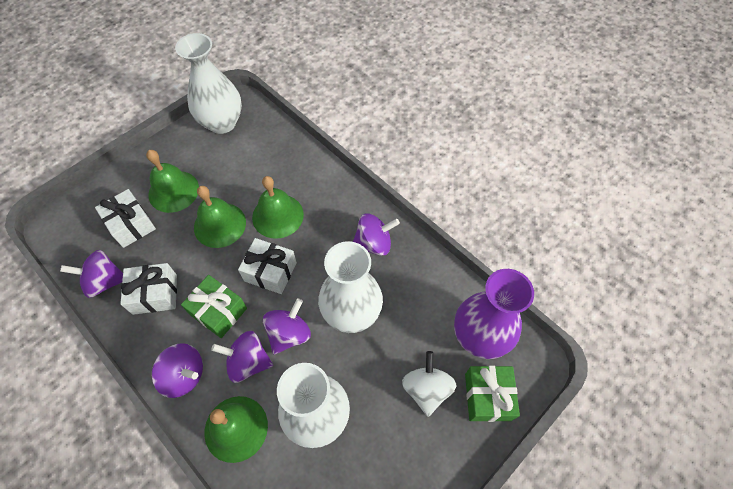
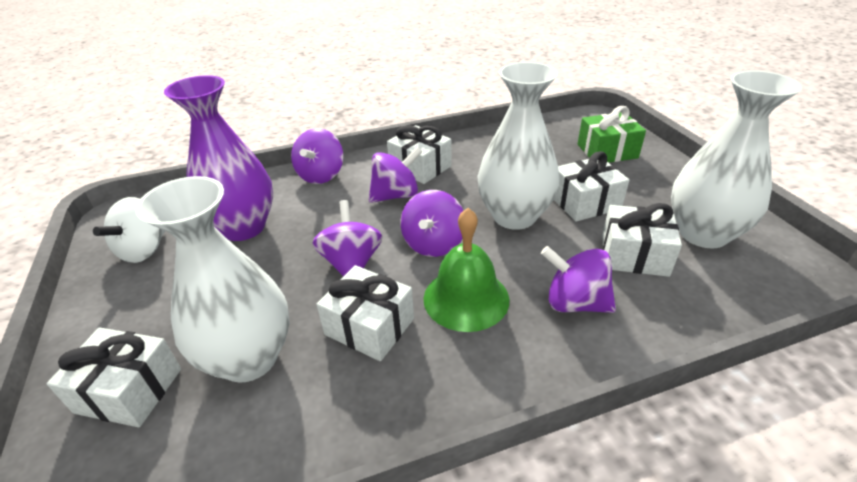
green bell: 4 -> 1
green gift: 2 -> 1
white gift: 3 -> 5

